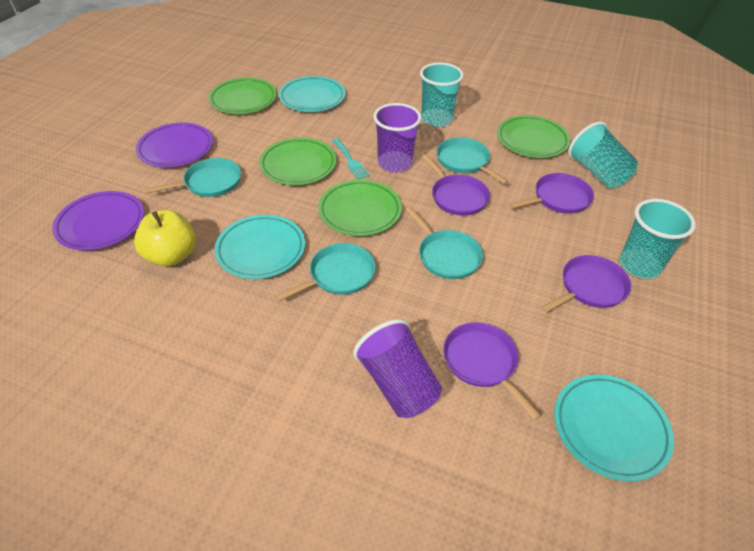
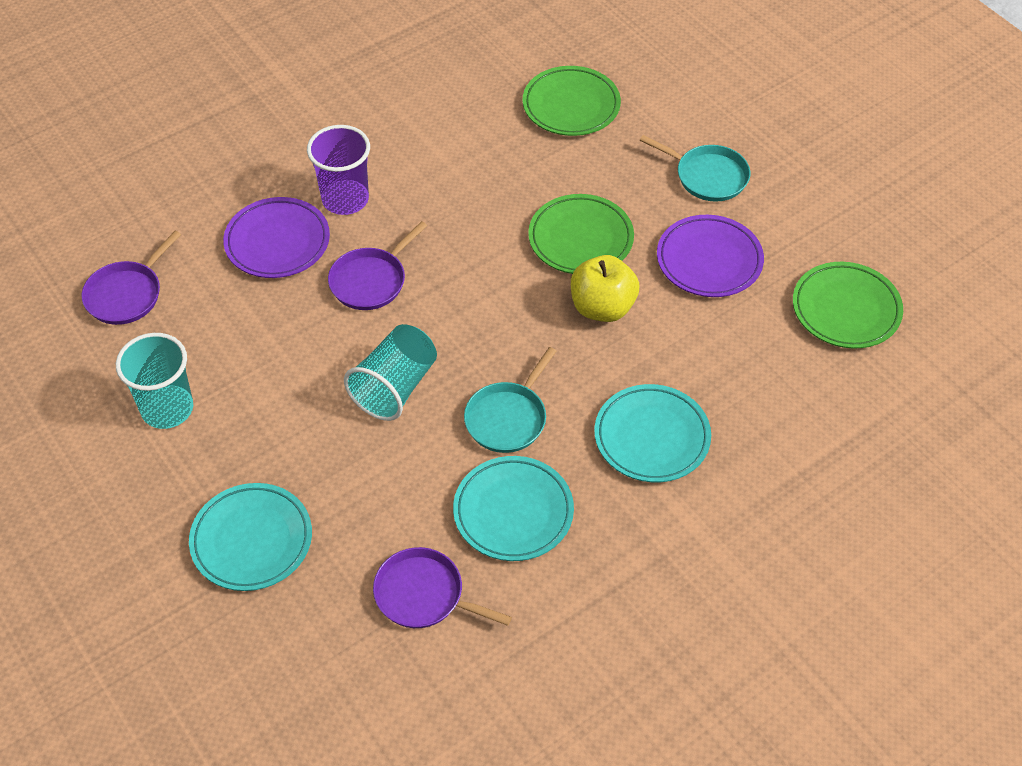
green plate: 4 -> 3
purple cup: 2 -> 1
purple pan: 4 -> 3
turquoise cup: 3 -> 2
turquoise fork: 1 -> 0
turquoise pan: 4 -> 2

